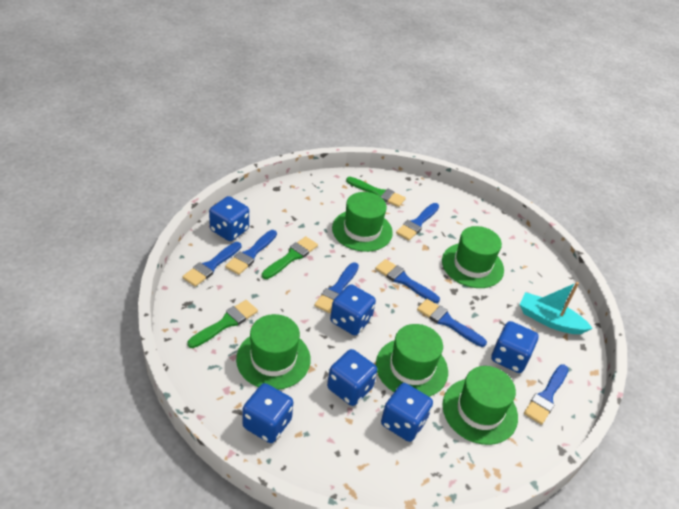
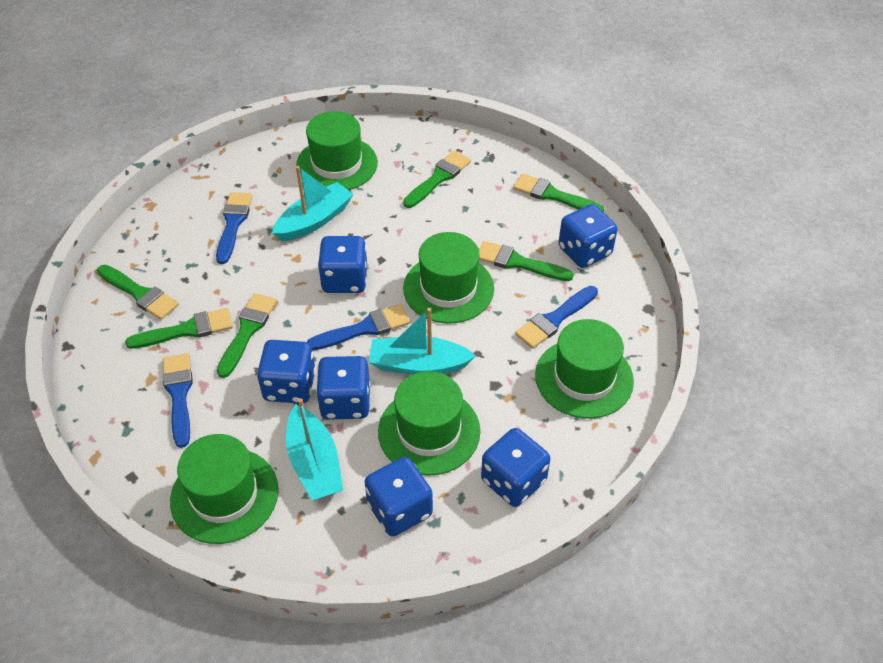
blue brush: 7 -> 4
green brush: 3 -> 6
turquoise boat: 1 -> 3

